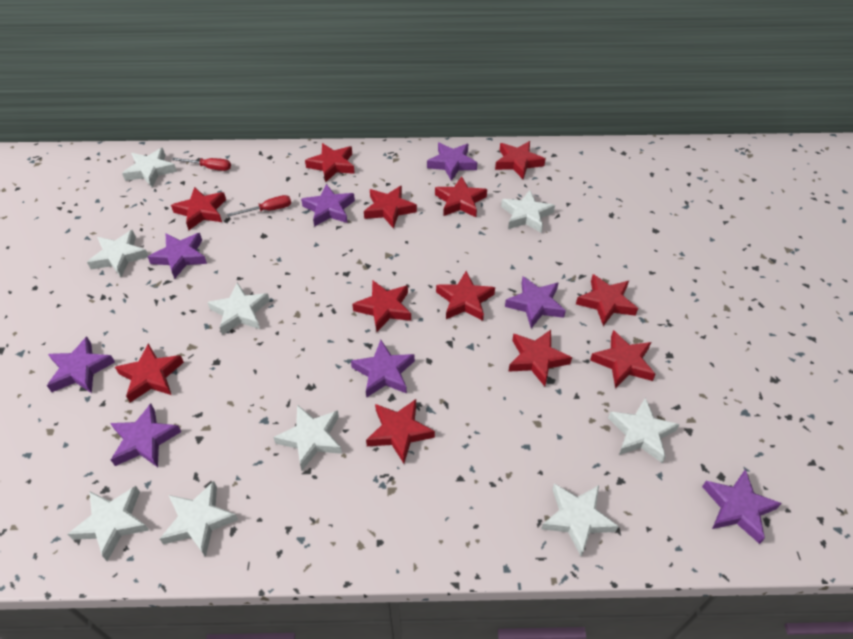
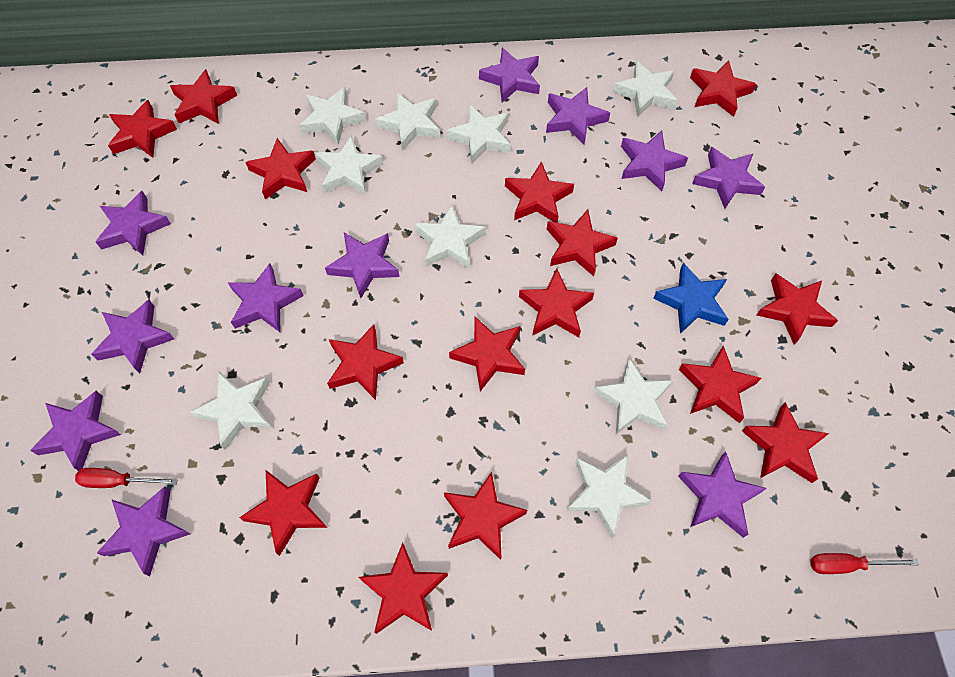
blue star: 0 -> 1
purple star: 8 -> 11
red star: 12 -> 15

